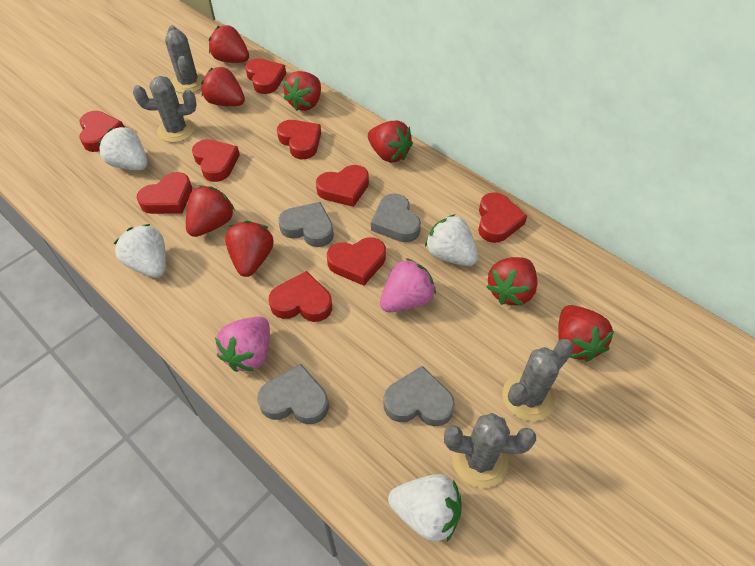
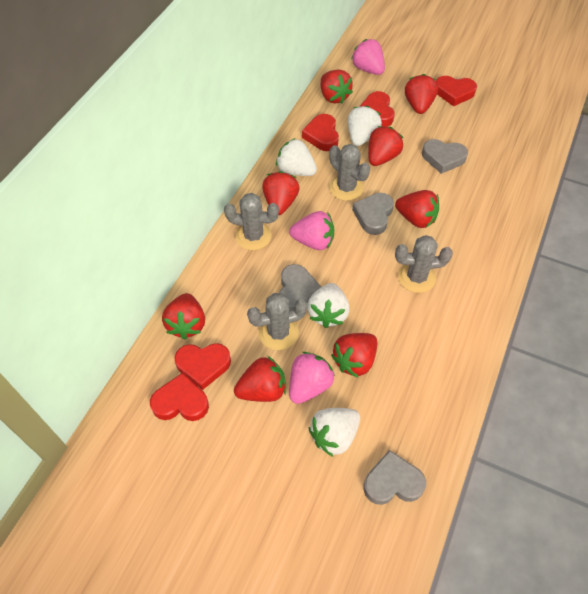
pink strawberry: 2 -> 3
red heart: 9 -> 5

